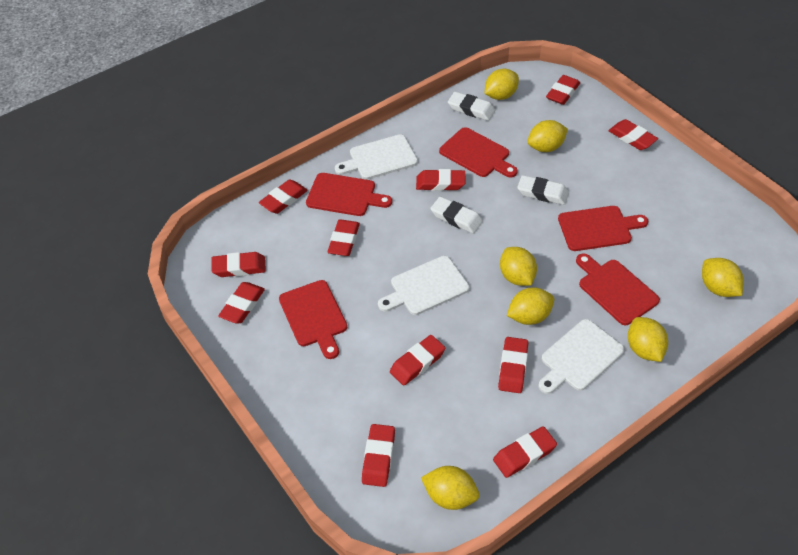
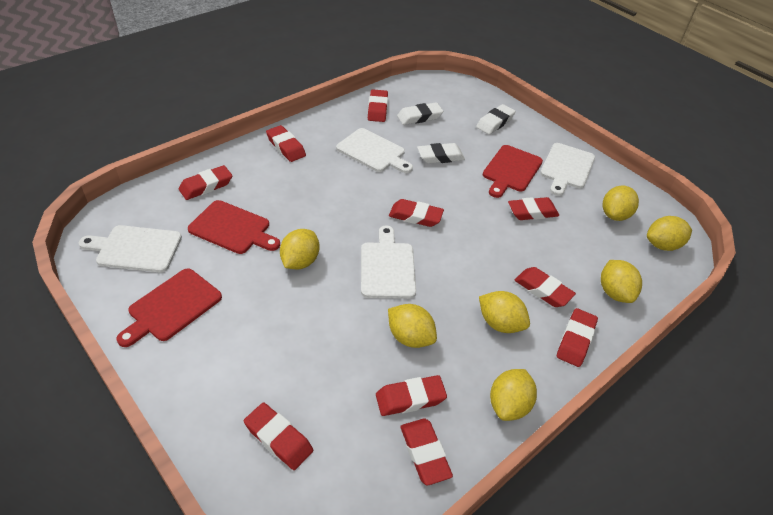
red cutting board: 5 -> 3
red eraser: 11 -> 10
white cutting board: 3 -> 4

